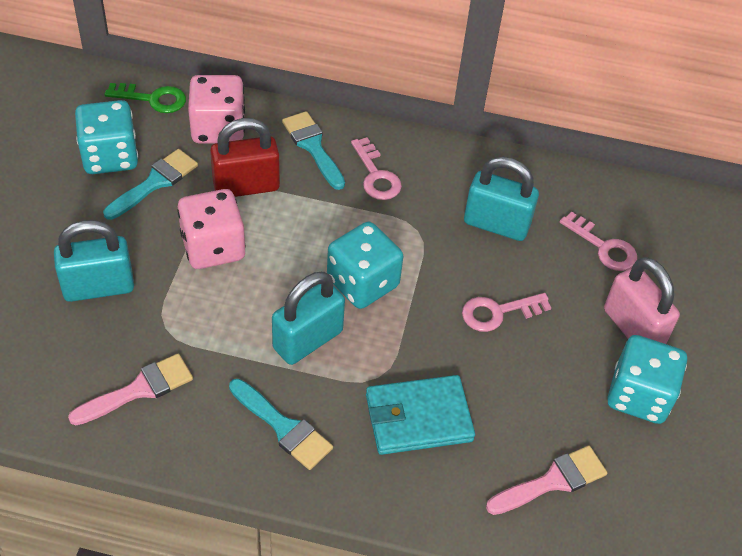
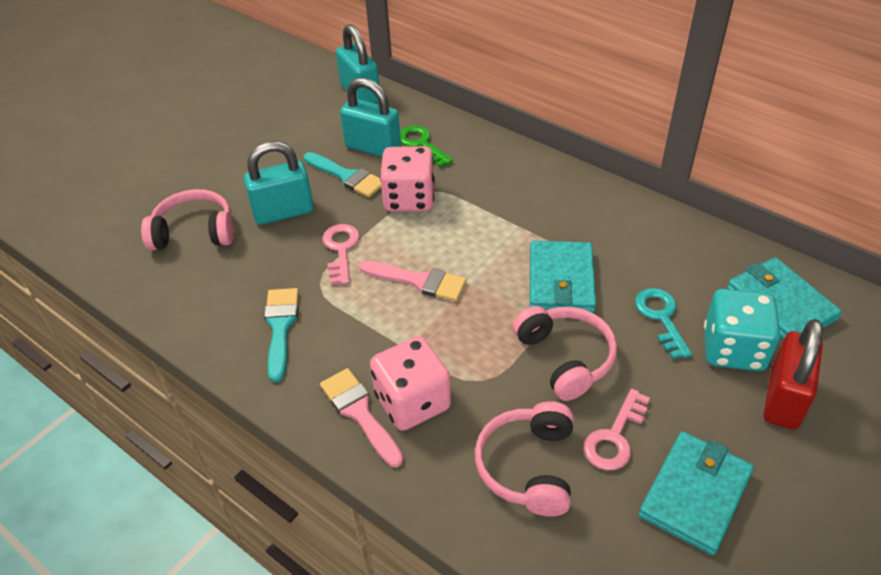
pink headphones: 0 -> 3
pink key: 3 -> 2
pink padlock: 1 -> 0
turquoise brush: 3 -> 2
turquoise dice: 3 -> 1
turquoise key: 0 -> 1
turquoise wallet: 1 -> 3

